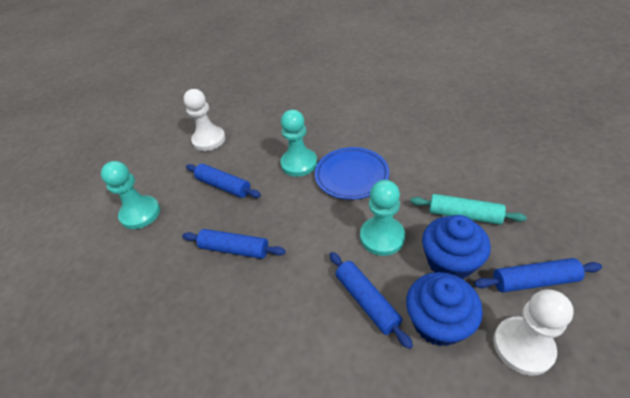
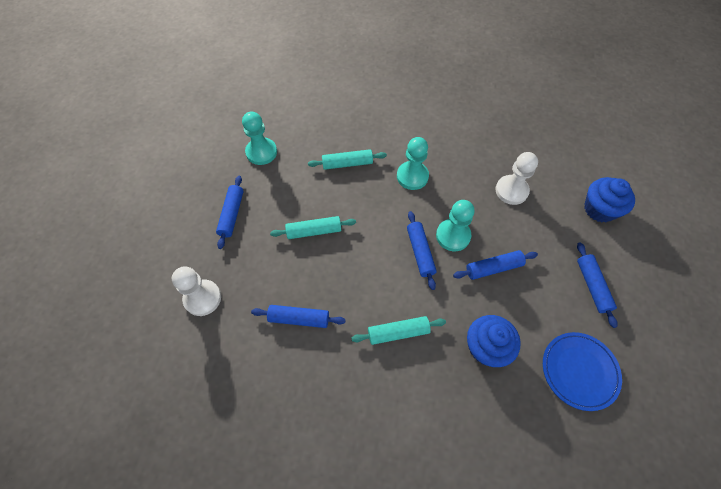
blue rolling pin: 4 -> 5
turquoise rolling pin: 1 -> 3

